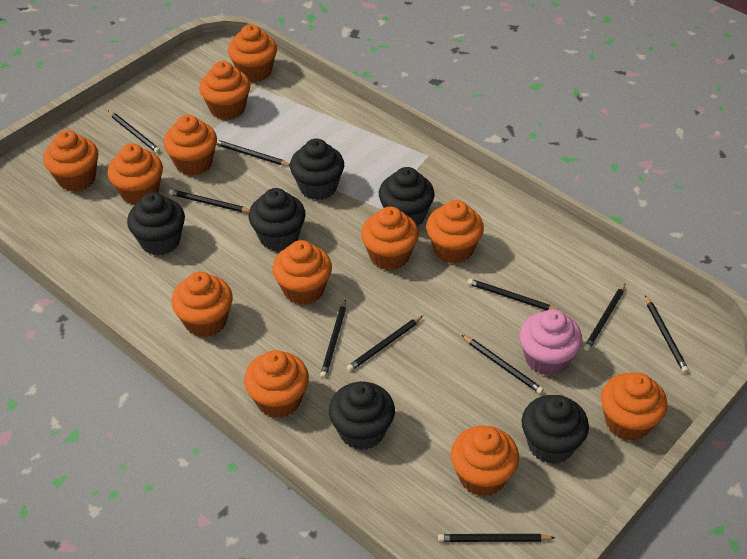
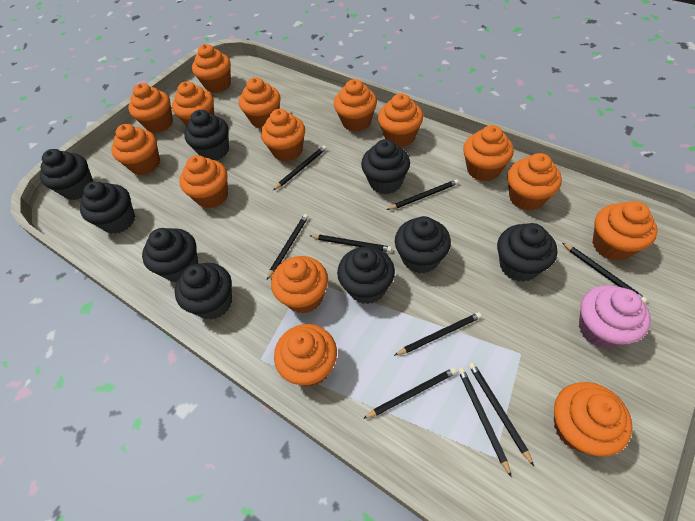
black cupcake: 6 -> 9
black pencil: 10 -> 9
orange cupcake: 12 -> 15

